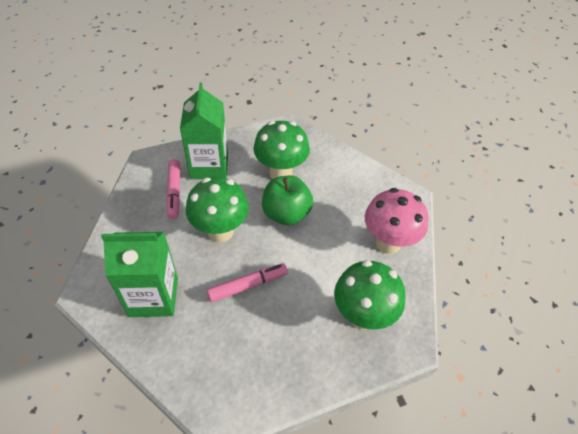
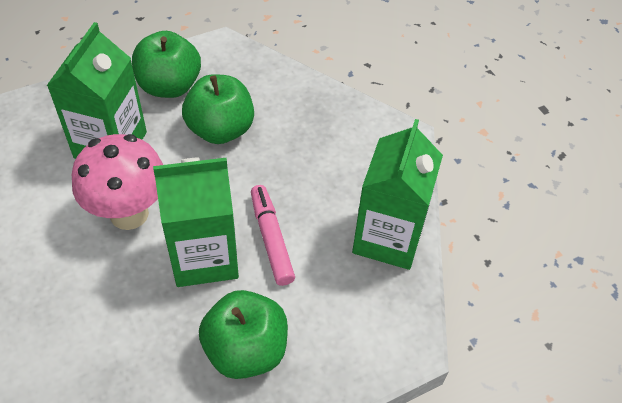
green apple: 1 -> 3
green carton: 2 -> 3
green mushroom: 3 -> 0
pink marker: 2 -> 1

